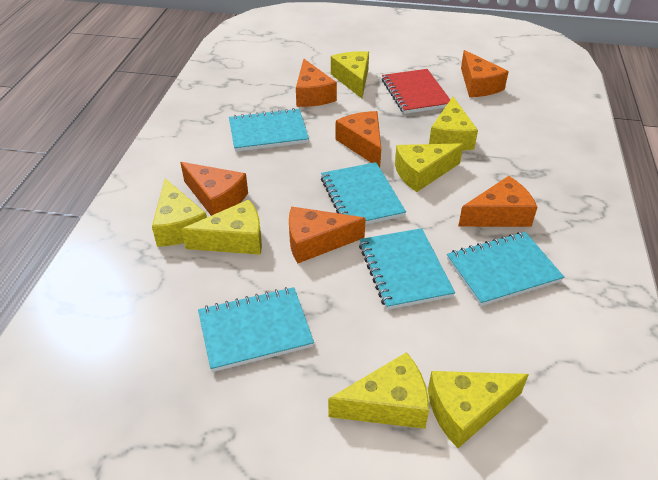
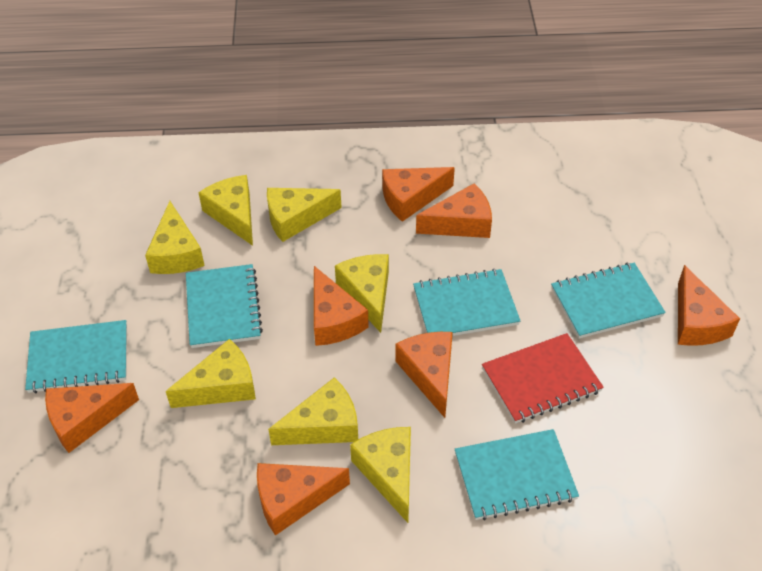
orange cheese: 6 -> 7

